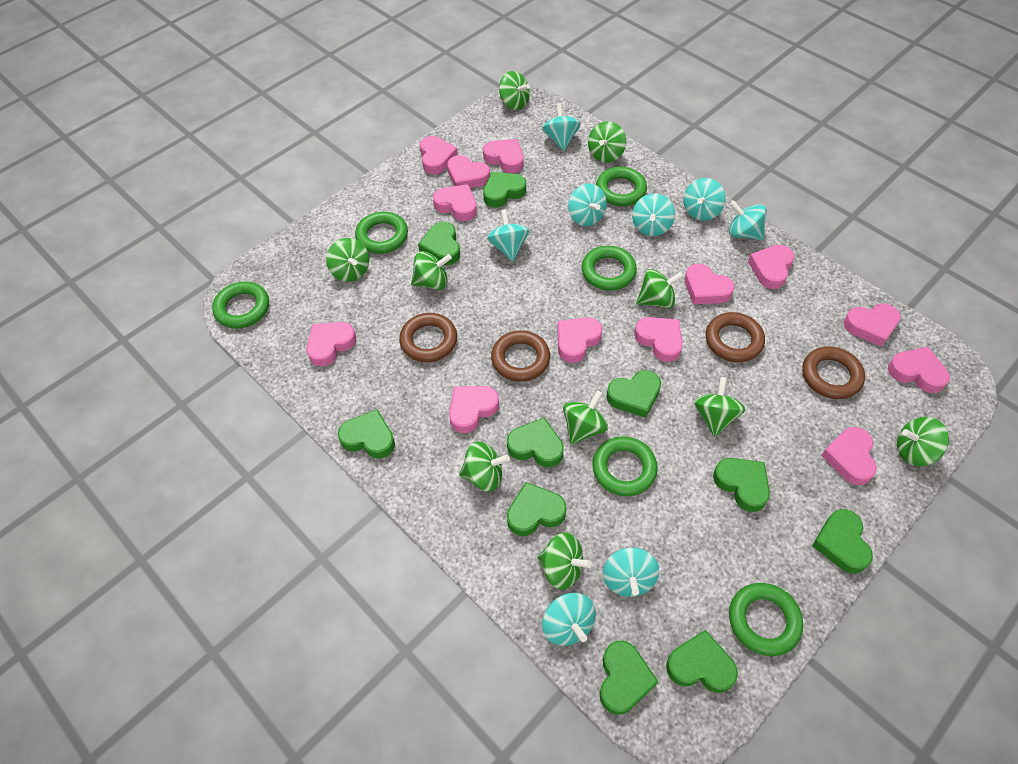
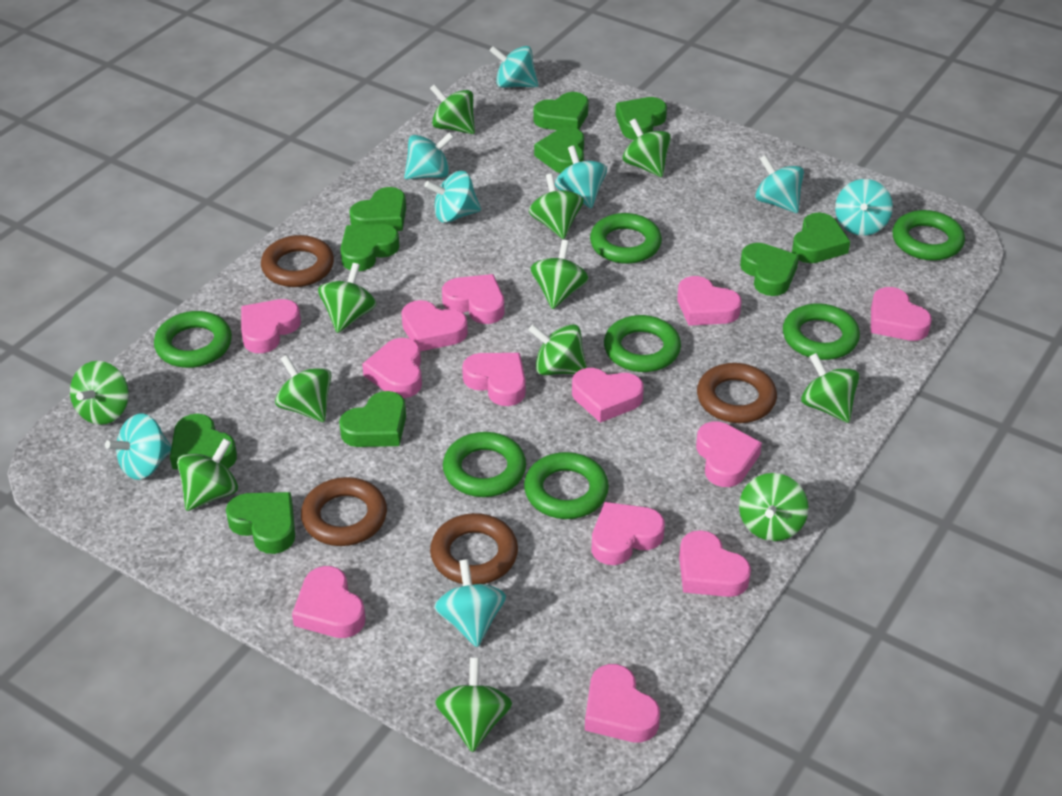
green ring: 6 -> 7
green spinning top: 10 -> 12

